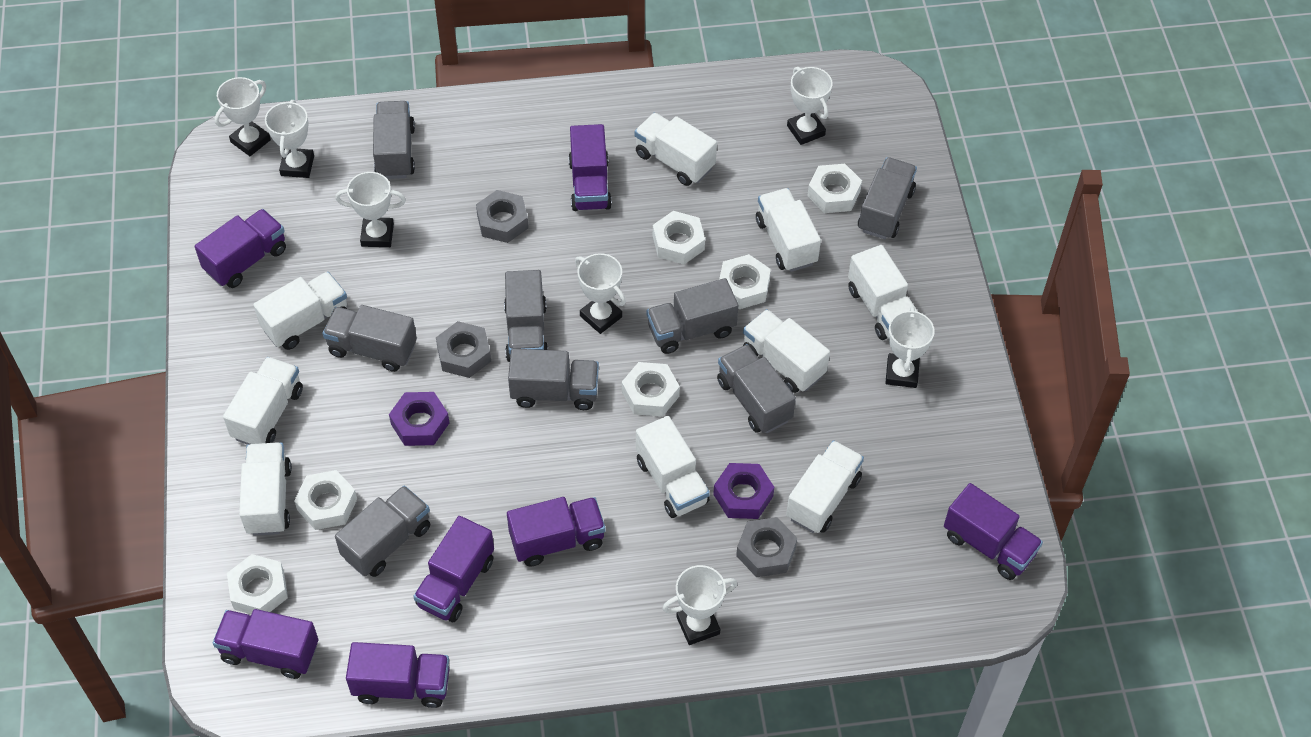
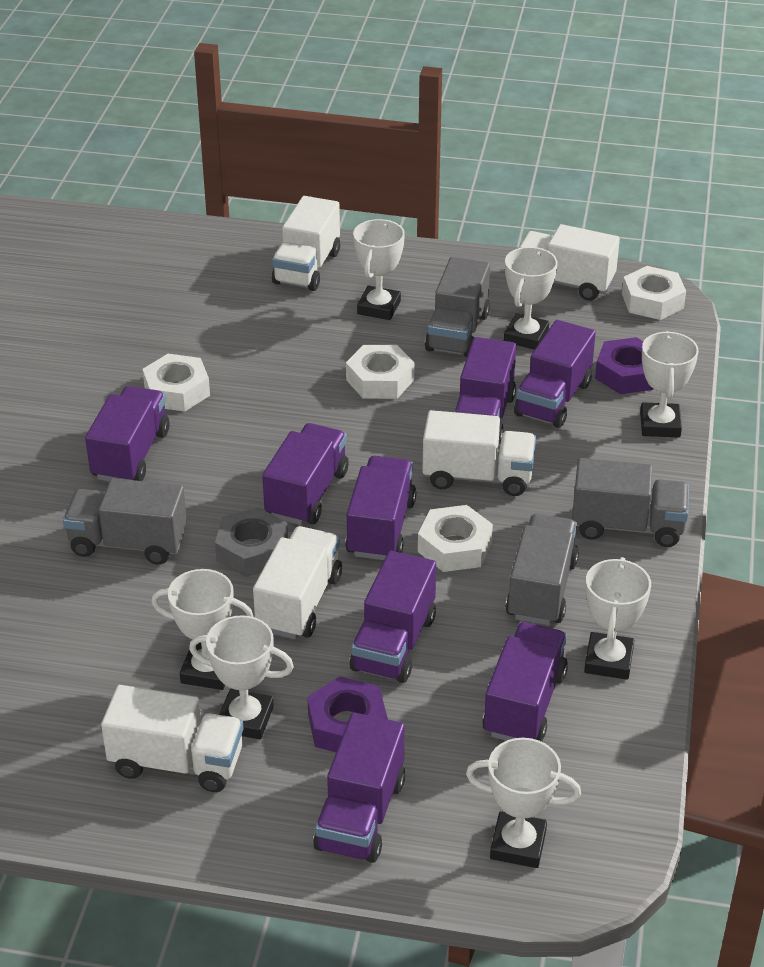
grey nut: 3 -> 1
grey truck: 8 -> 4
purple truck: 7 -> 8
white nut: 6 -> 4
white truck: 9 -> 5

